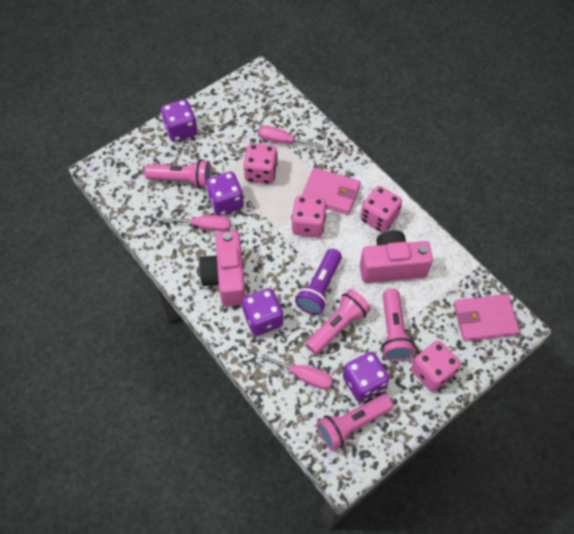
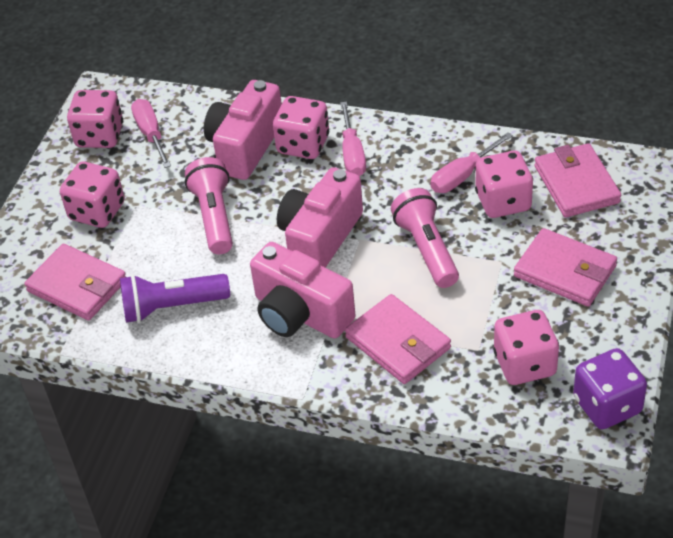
pink camera: 2 -> 3
pink dice: 4 -> 5
pink flashlight: 4 -> 2
pink wallet: 2 -> 4
purple dice: 4 -> 1

